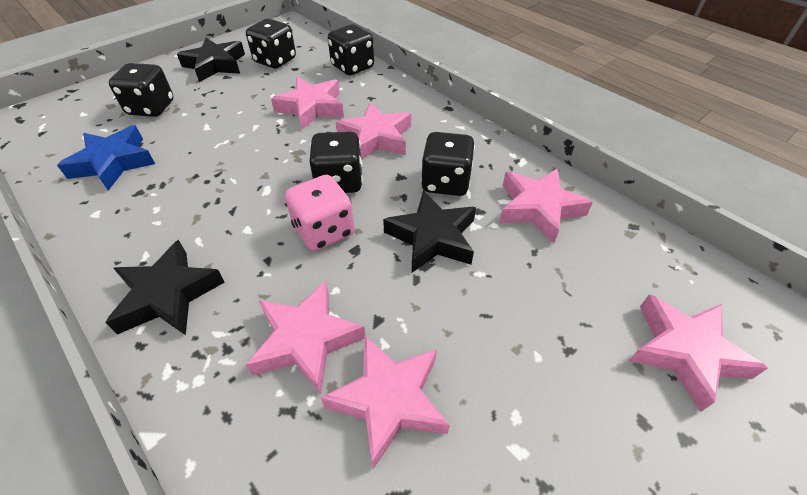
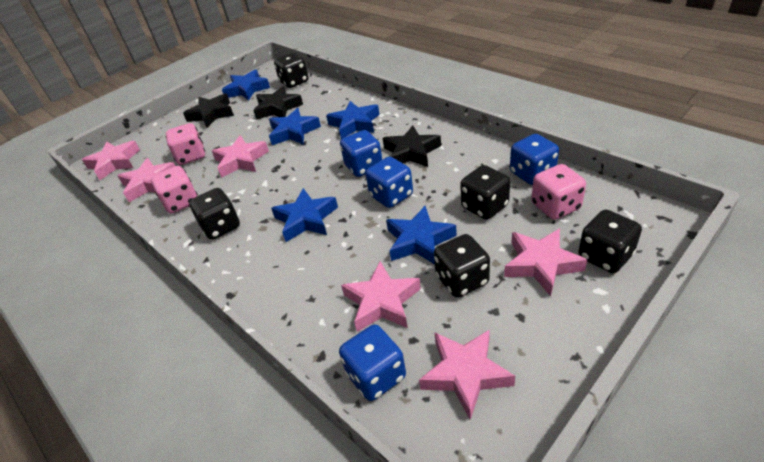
blue dice: 0 -> 4
blue star: 1 -> 5
pink dice: 1 -> 3

